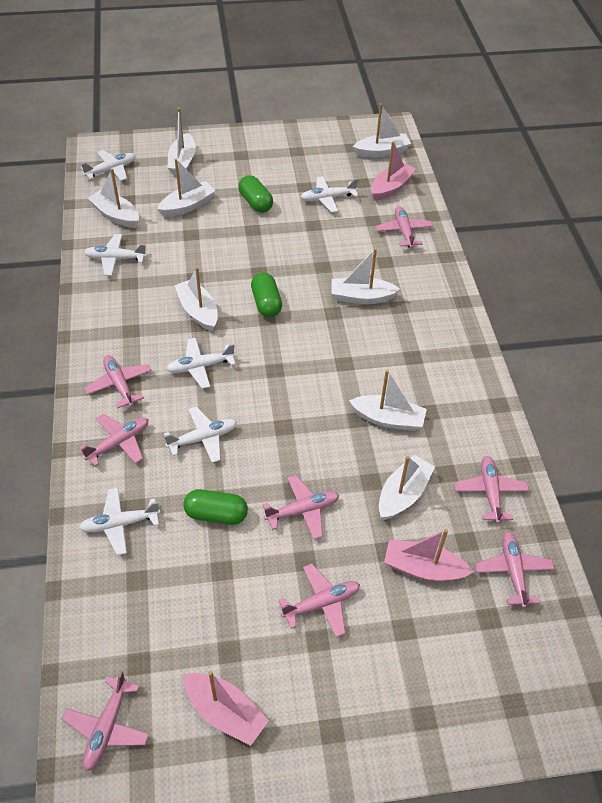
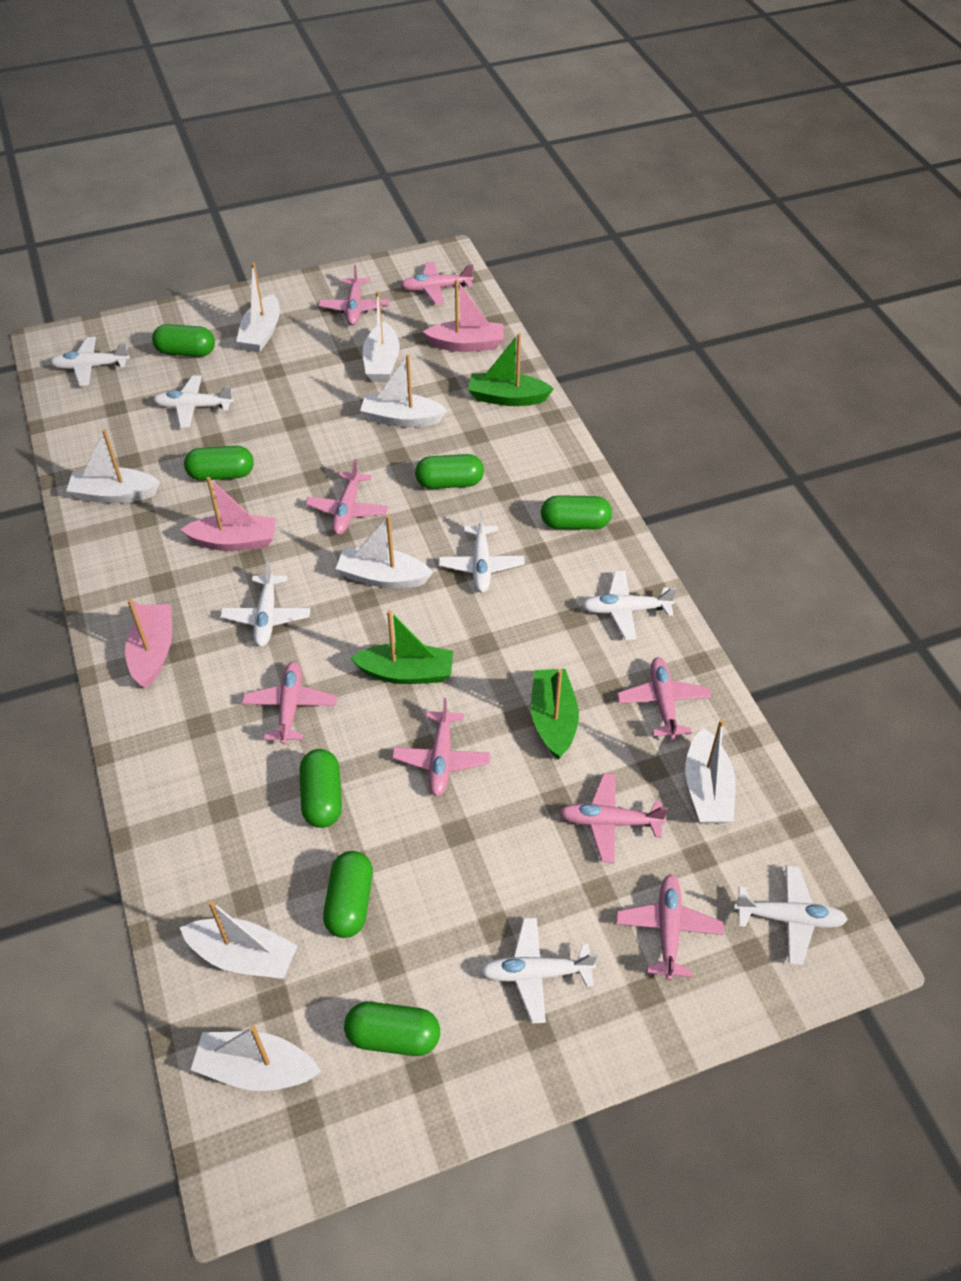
green boat: 0 -> 3
green capsule: 3 -> 7
white plane: 6 -> 7

